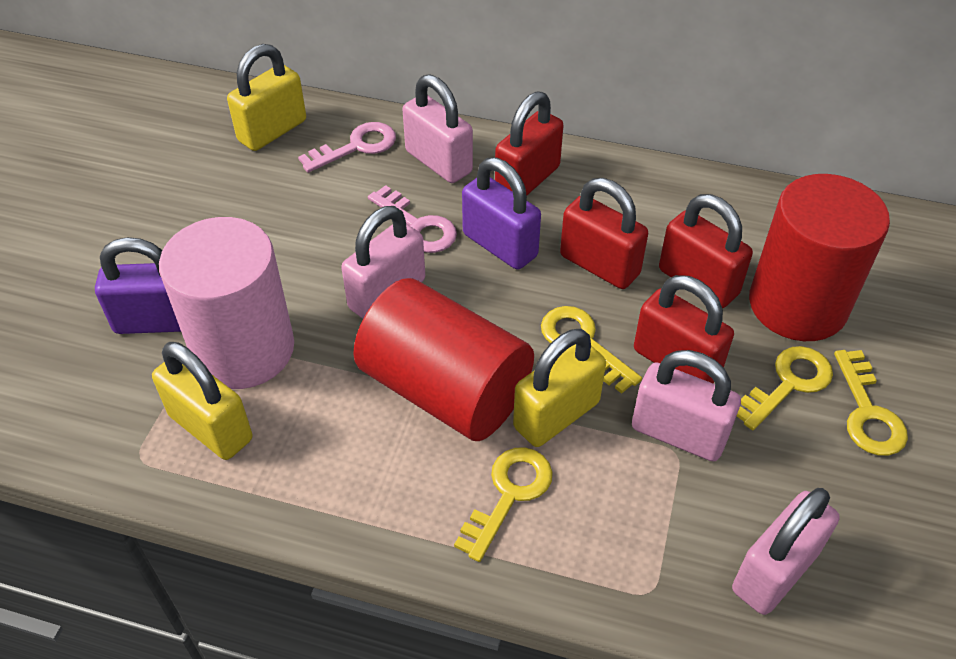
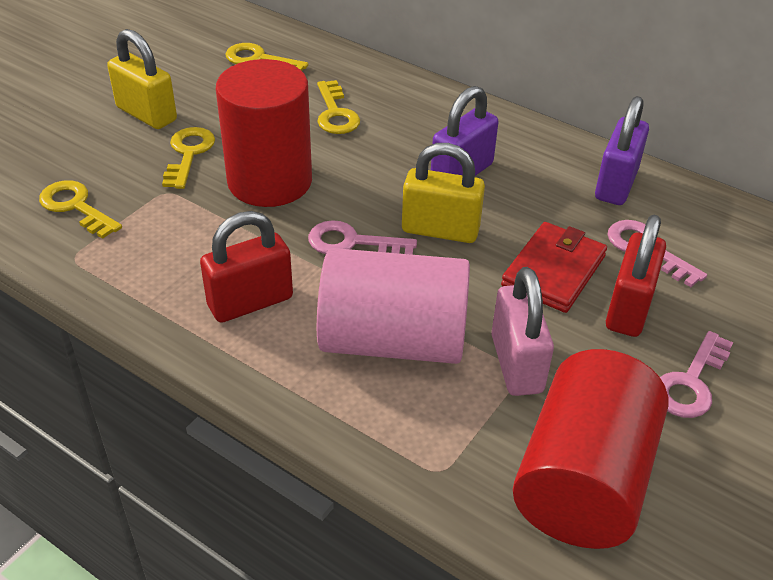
pink key: 2 -> 3
pink padlock: 4 -> 1
red padlock: 4 -> 2
red wallet: 0 -> 1
yellow padlock: 3 -> 2

